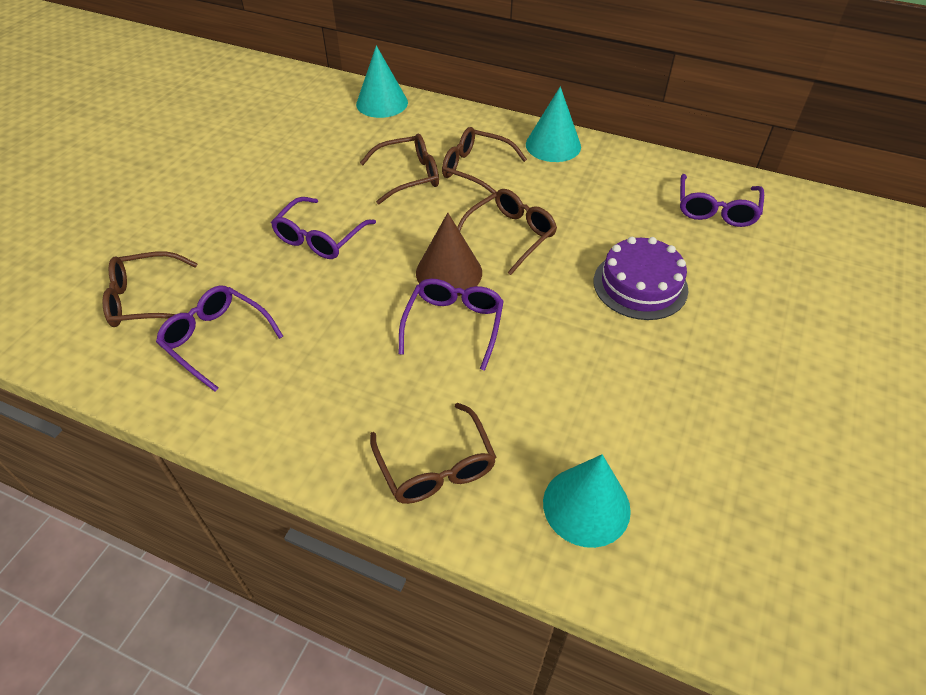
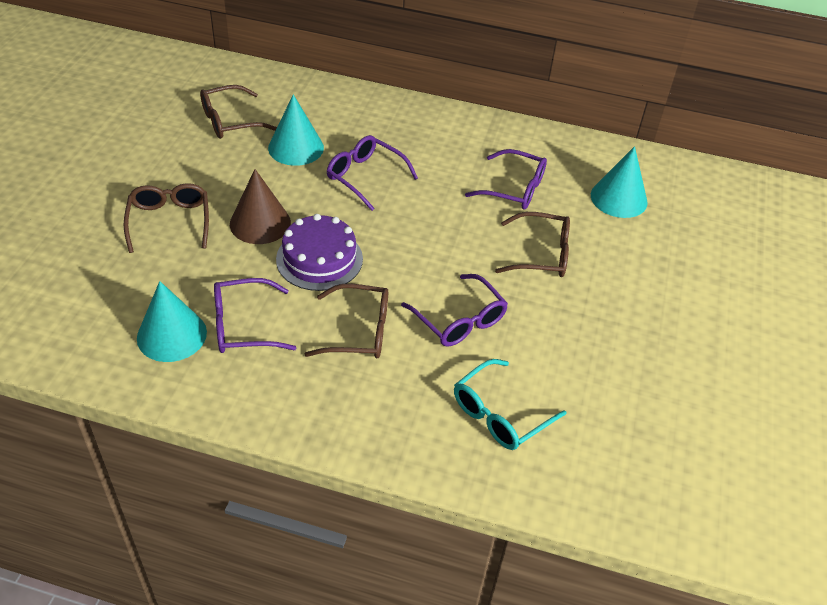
brown glasses: 5 -> 4
turquoise glasses: 0 -> 1

